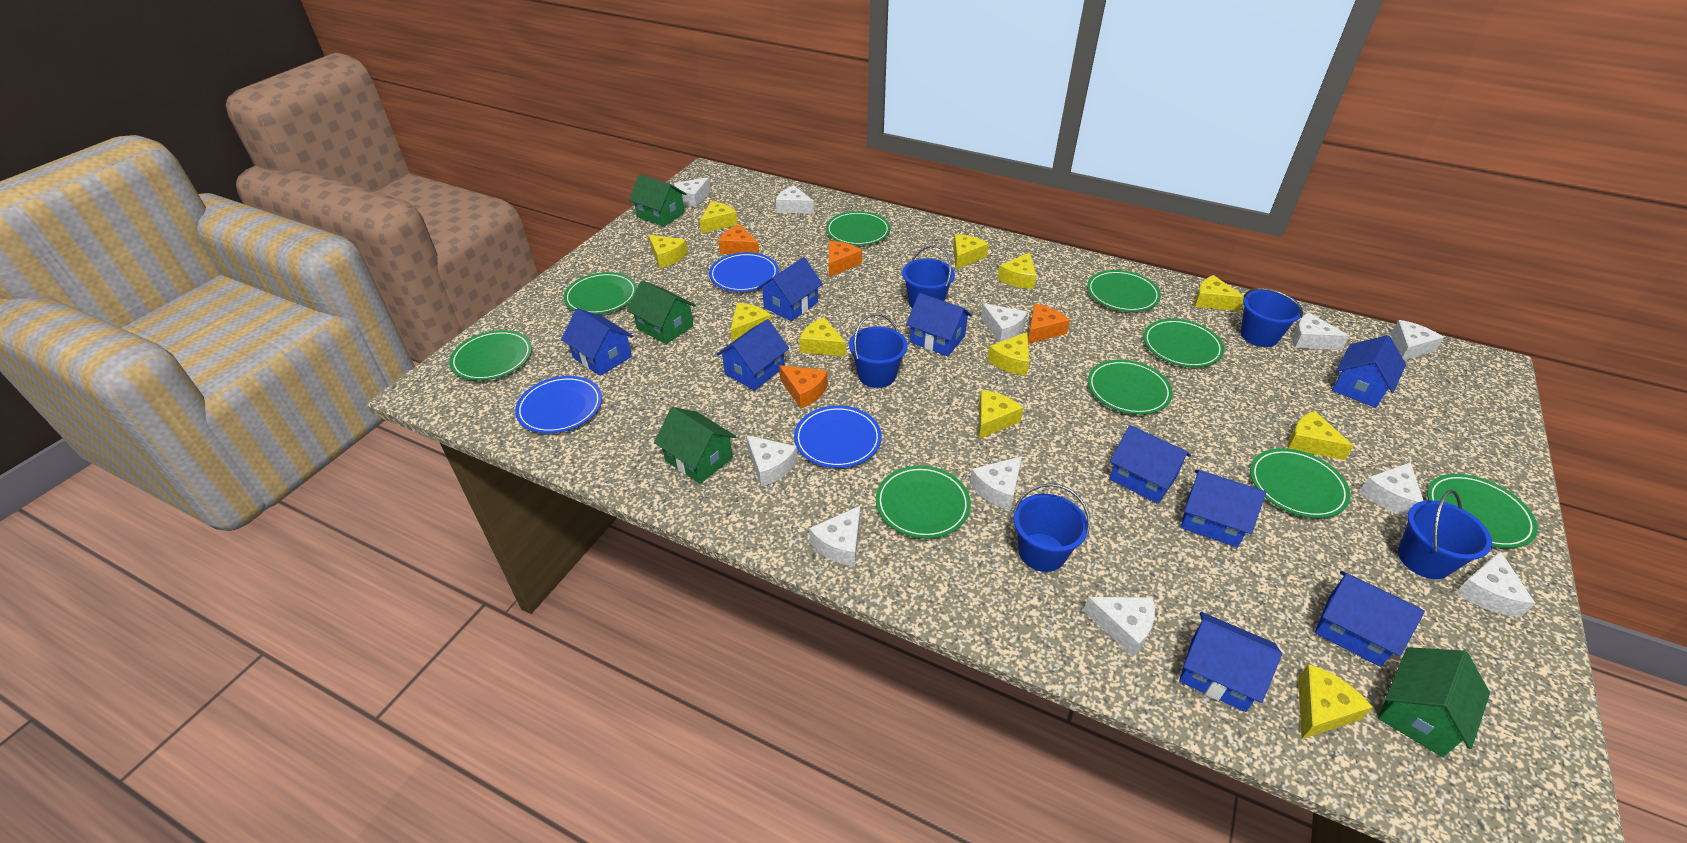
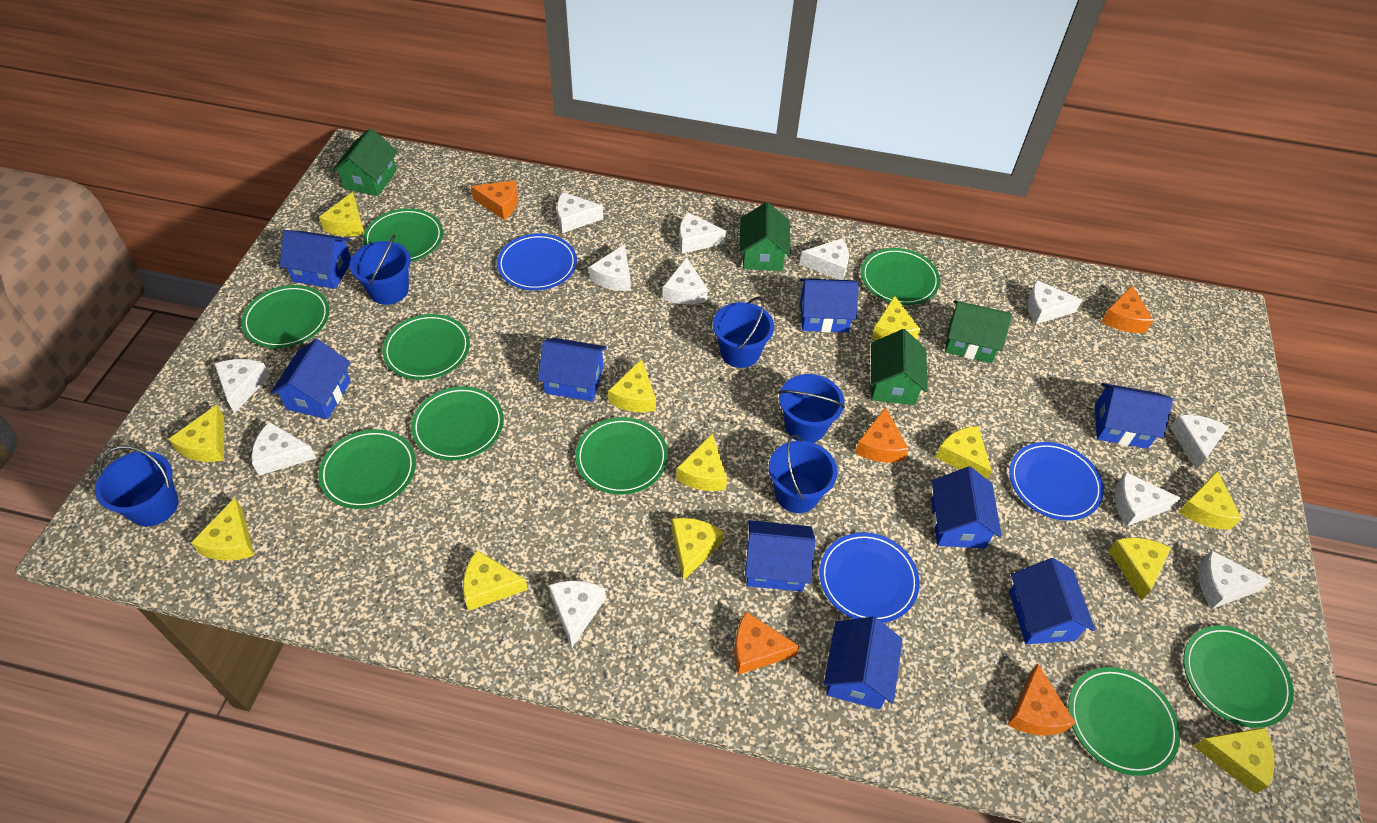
orange cheese: 4 -> 5
white cheese: 11 -> 12
yellow cheese: 11 -> 12

